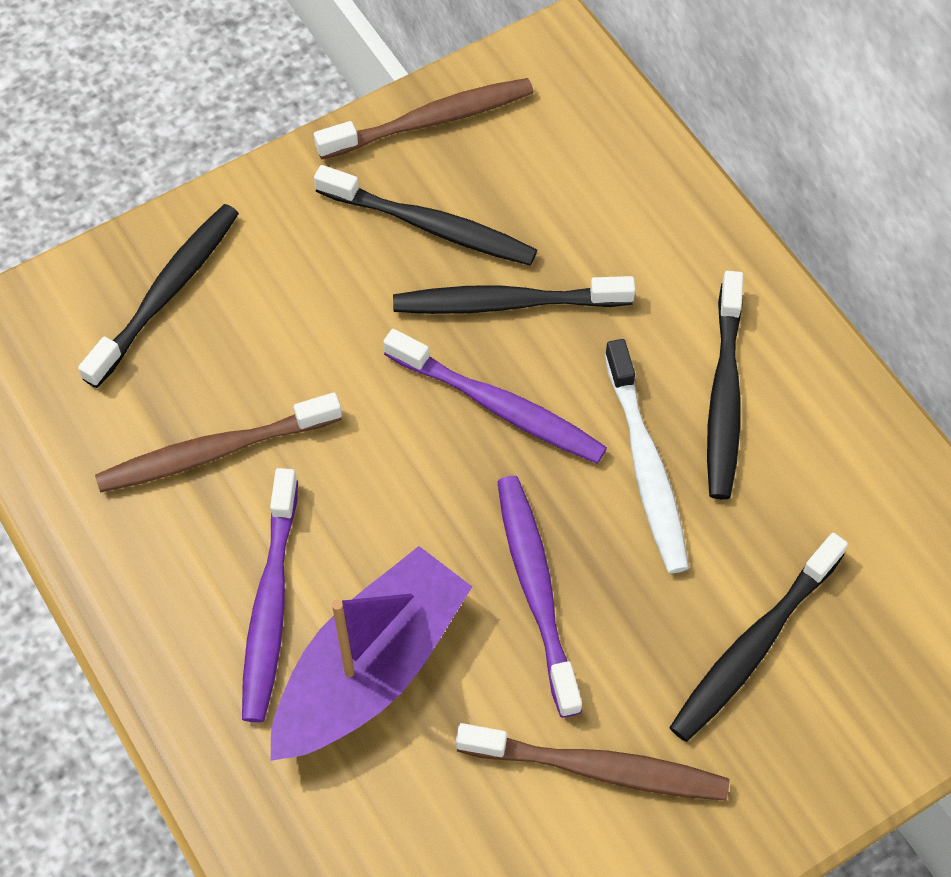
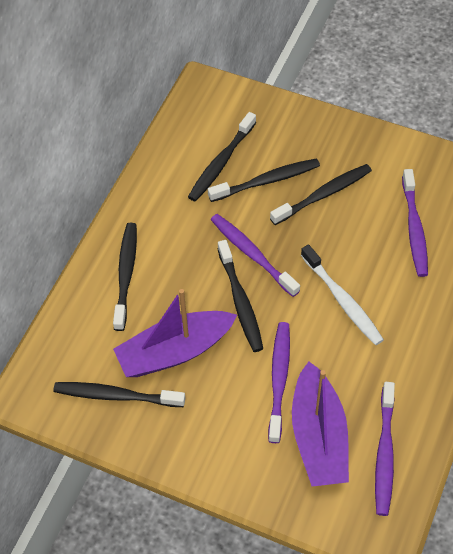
black toothbrush: 5 -> 6
brown toothbrush: 3 -> 0
purple boat: 1 -> 2
purple toothbrush: 3 -> 4

